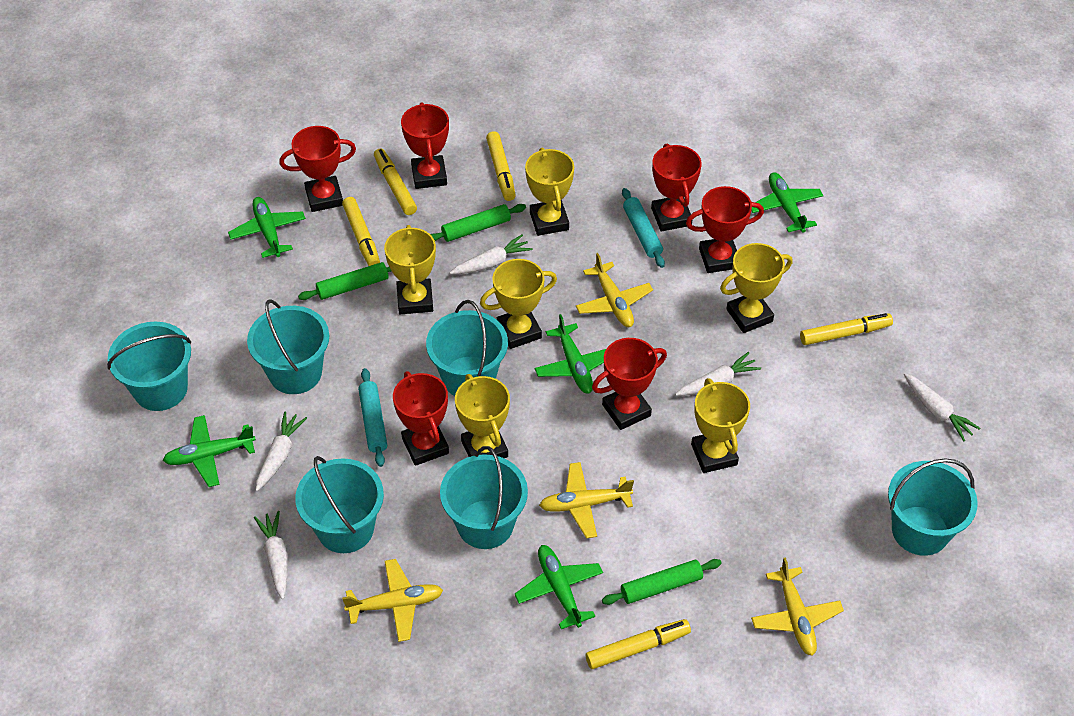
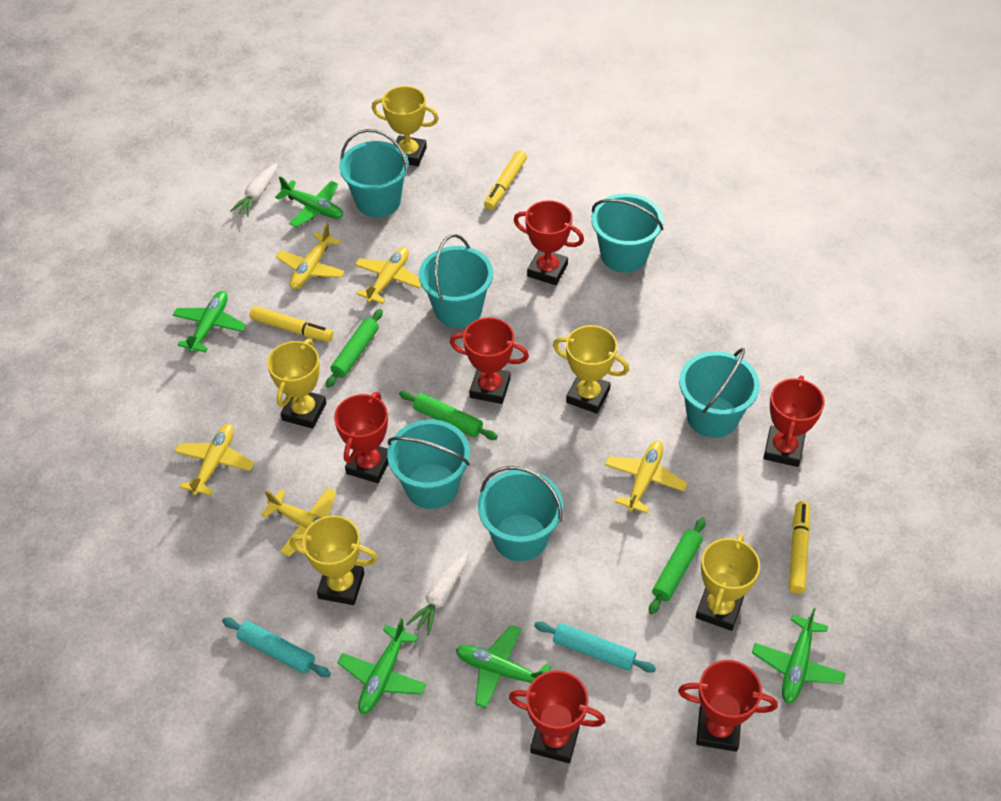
white carrot: 5 -> 2
yellow marker: 5 -> 3
yellow plane: 4 -> 5
yellow trophy: 6 -> 5

